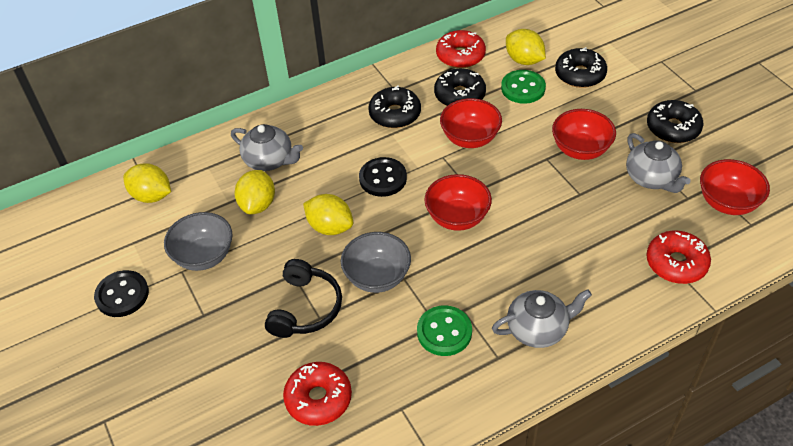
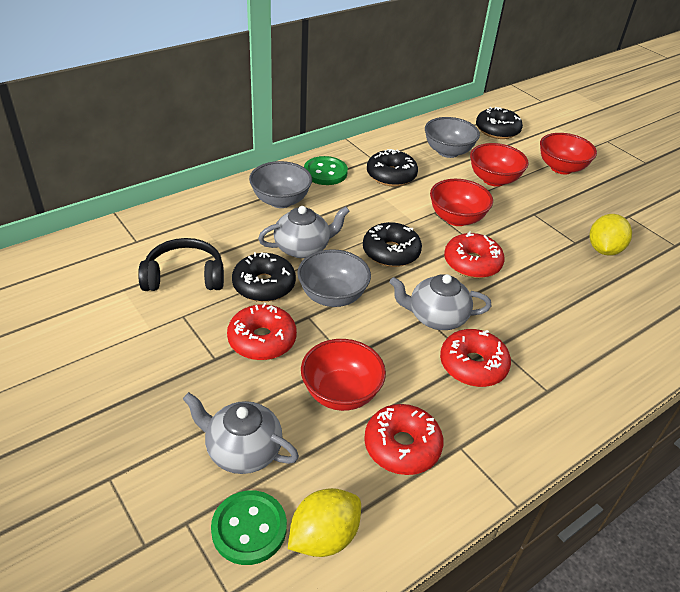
black button: 2 -> 0
grey bowl: 2 -> 3
red donut: 3 -> 4
yellow lemon: 4 -> 2

